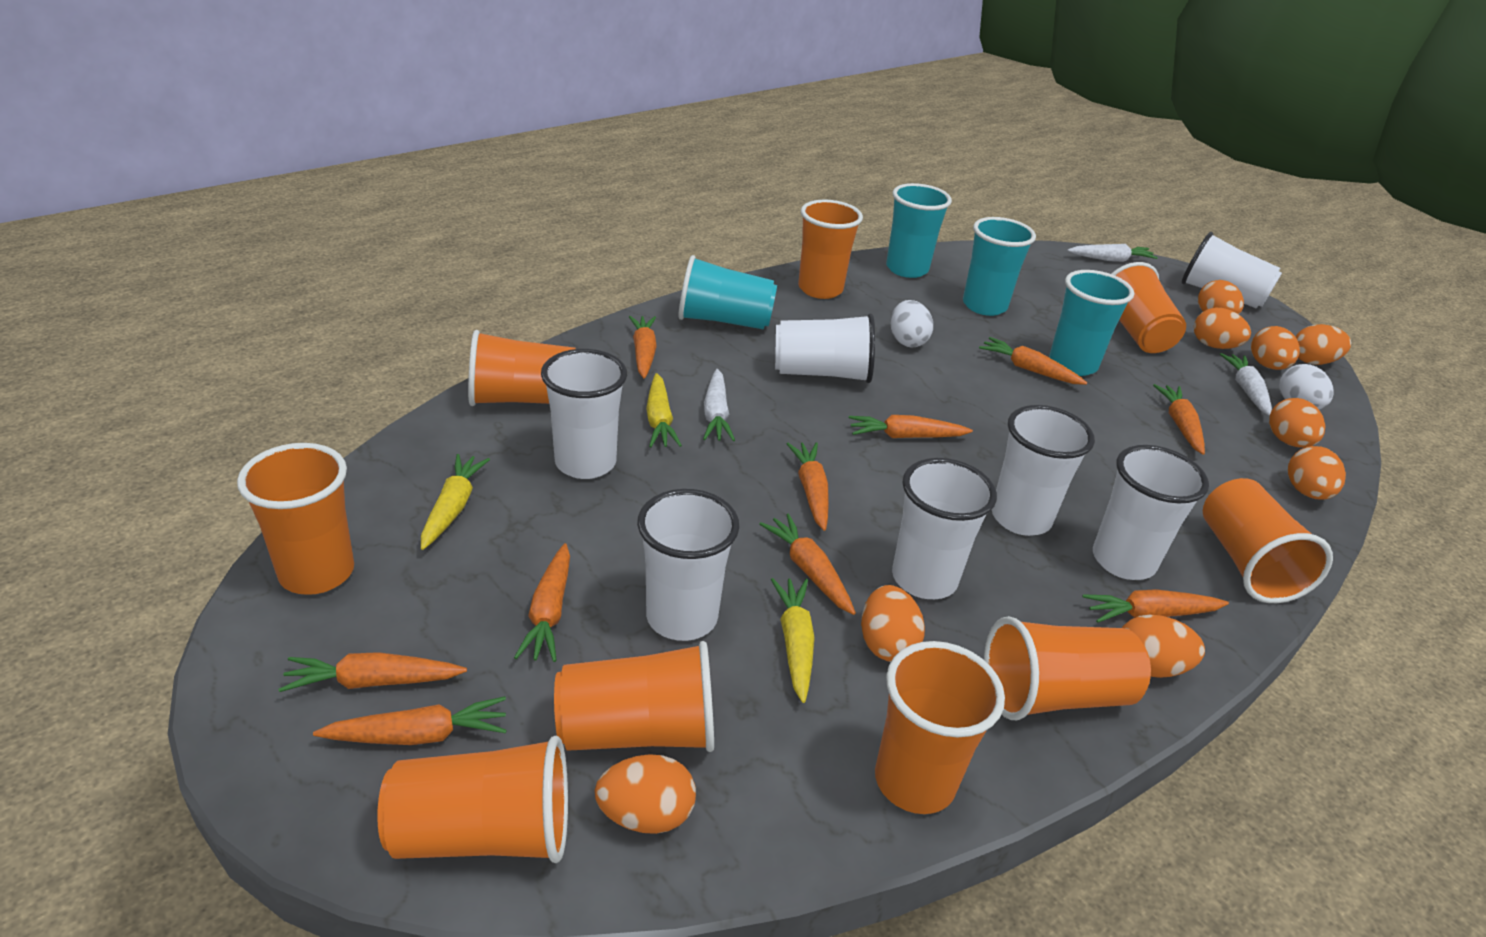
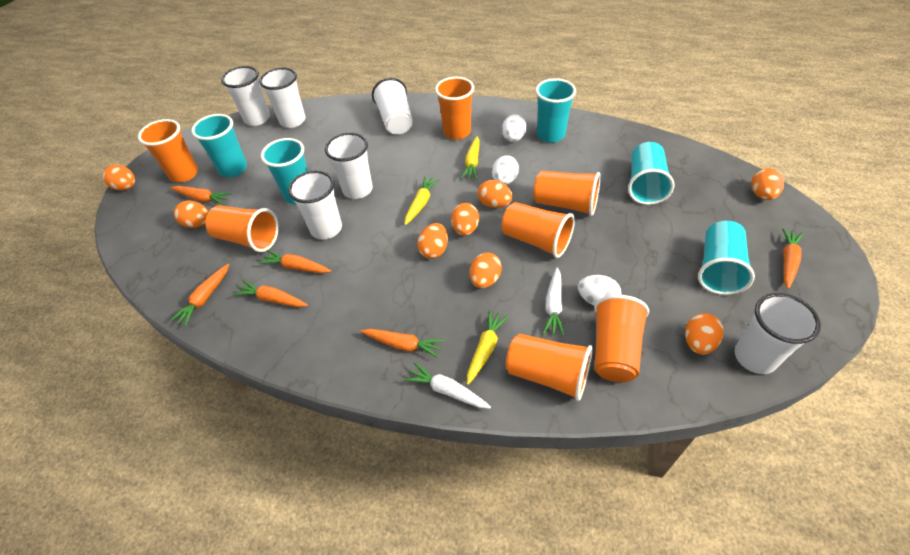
orange carrot: 10 -> 6
orange cup: 9 -> 7
orange egg: 9 -> 8
turquoise cup: 4 -> 5
white carrot: 3 -> 2
white cup: 7 -> 6
white egg: 2 -> 3

